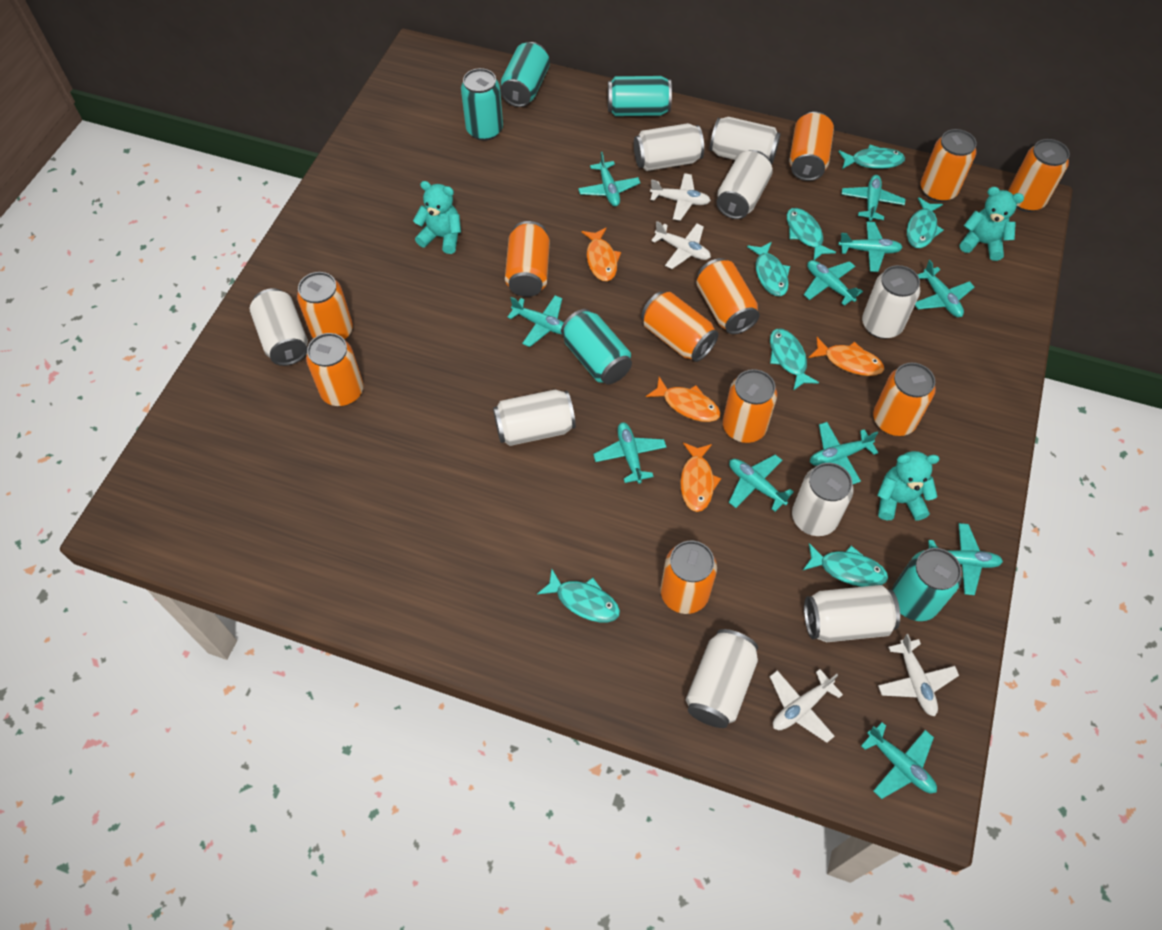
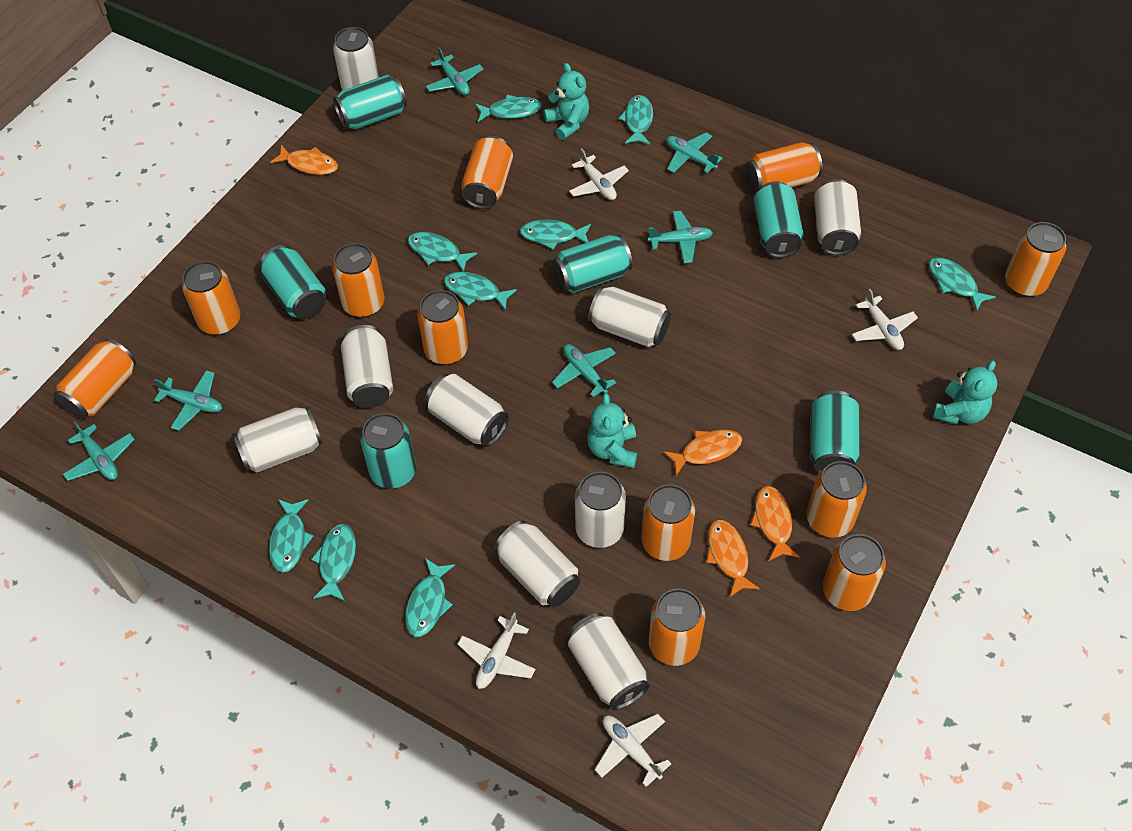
turquoise can: 5 -> 6
turquoise fish: 7 -> 9
turquoise plane: 11 -> 6

